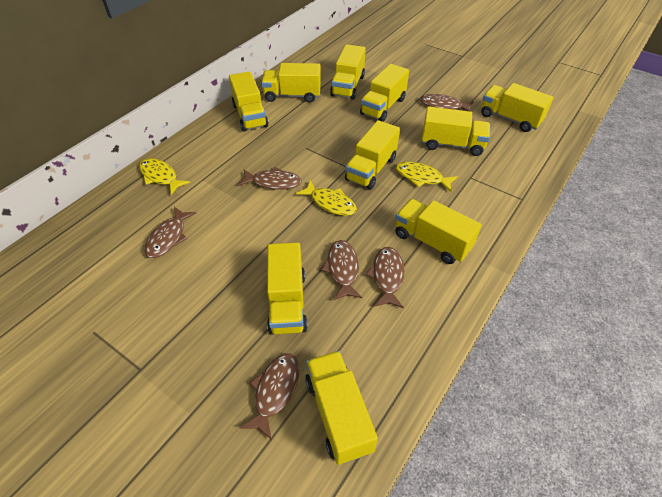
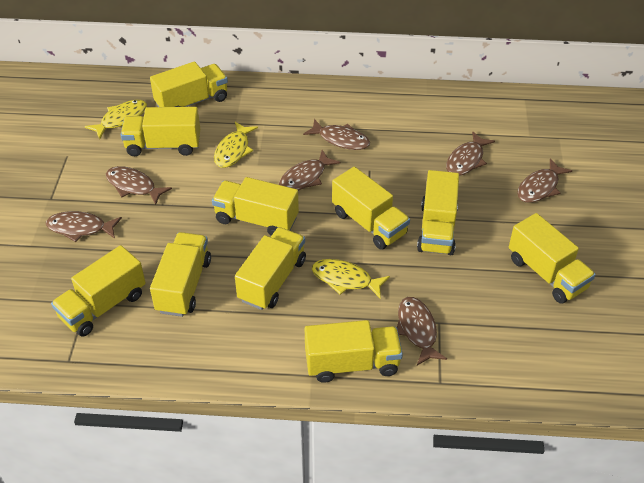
brown fish: 6 -> 7

